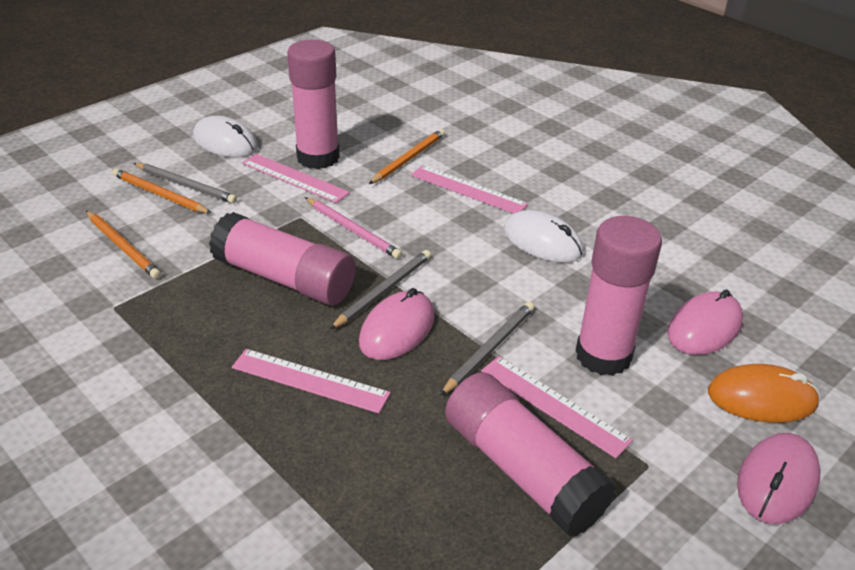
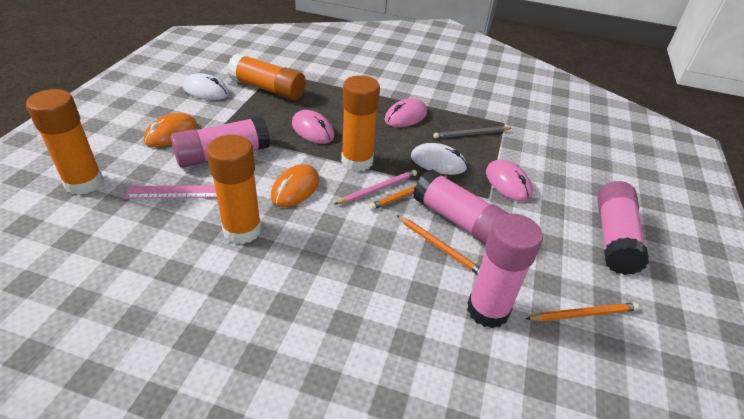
grey pencil: 3 -> 1
orange glue stick: 0 -> 4
orange mouse: 1 -> 2
pink ruler: 4 -> 1

